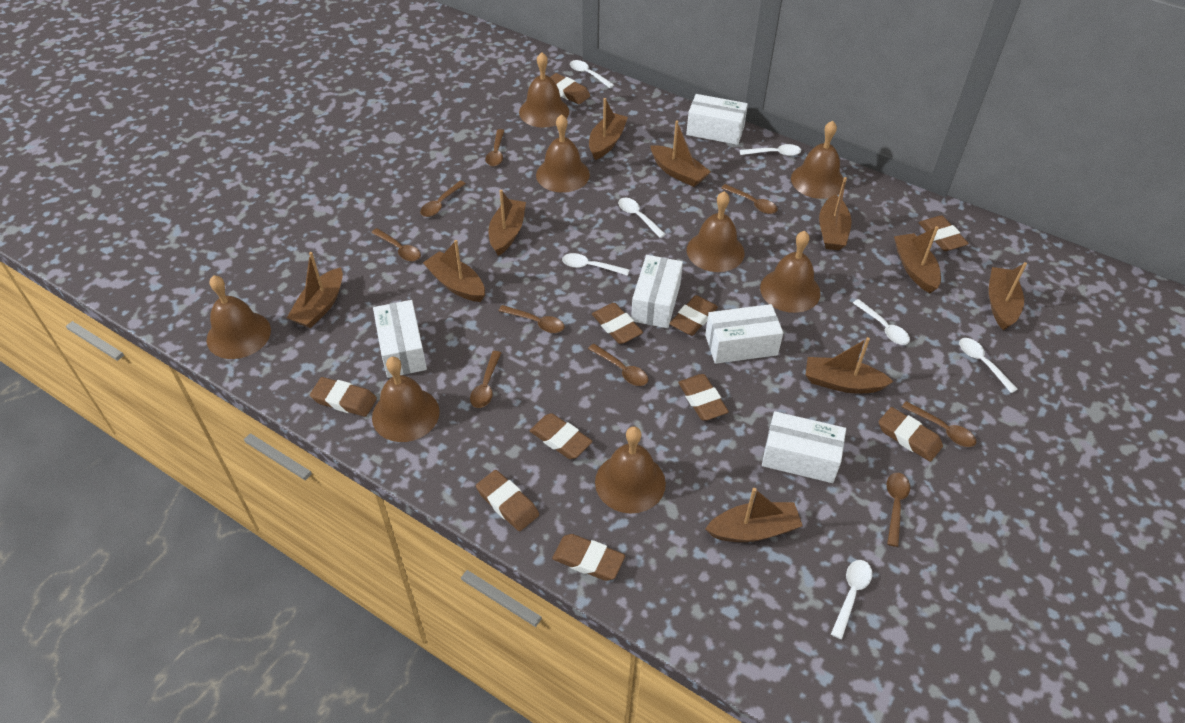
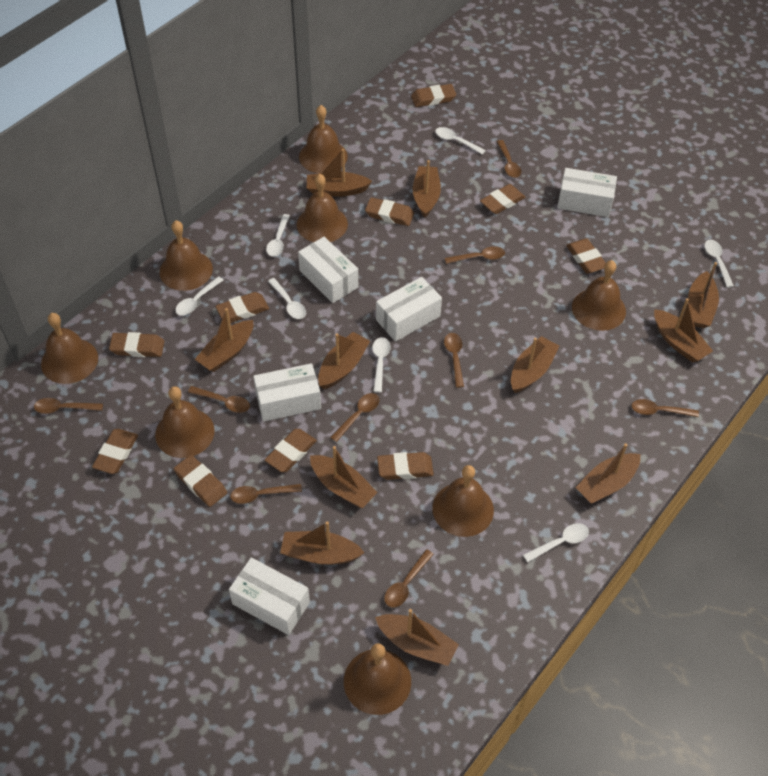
brown boat: 10 -> 11

